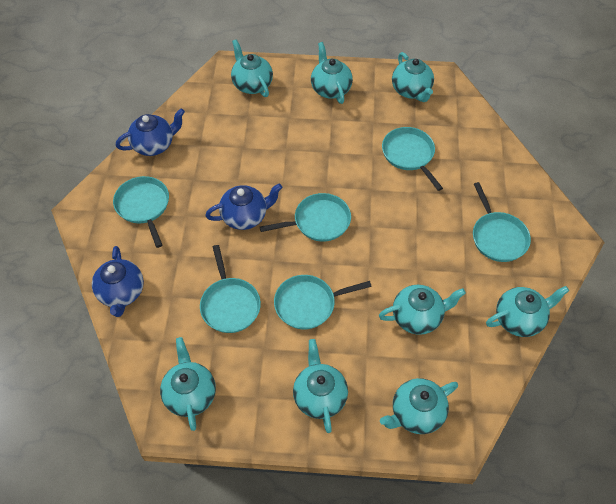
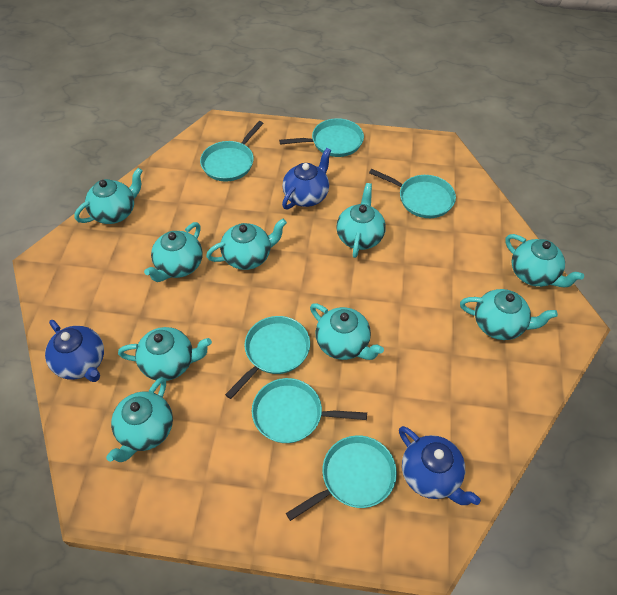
turquoise teapot: 8 -> 9

